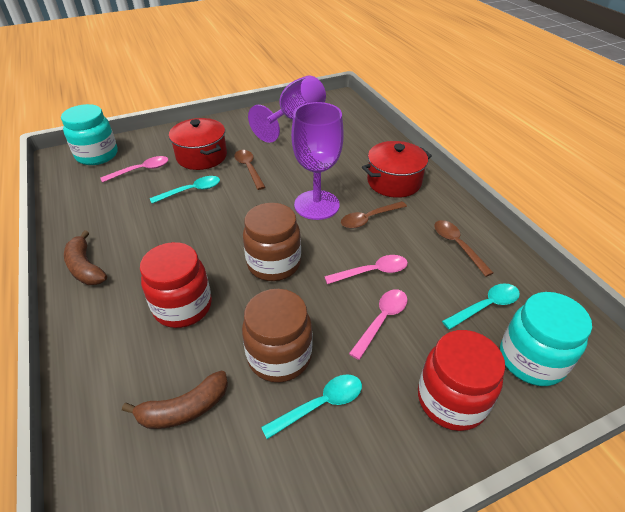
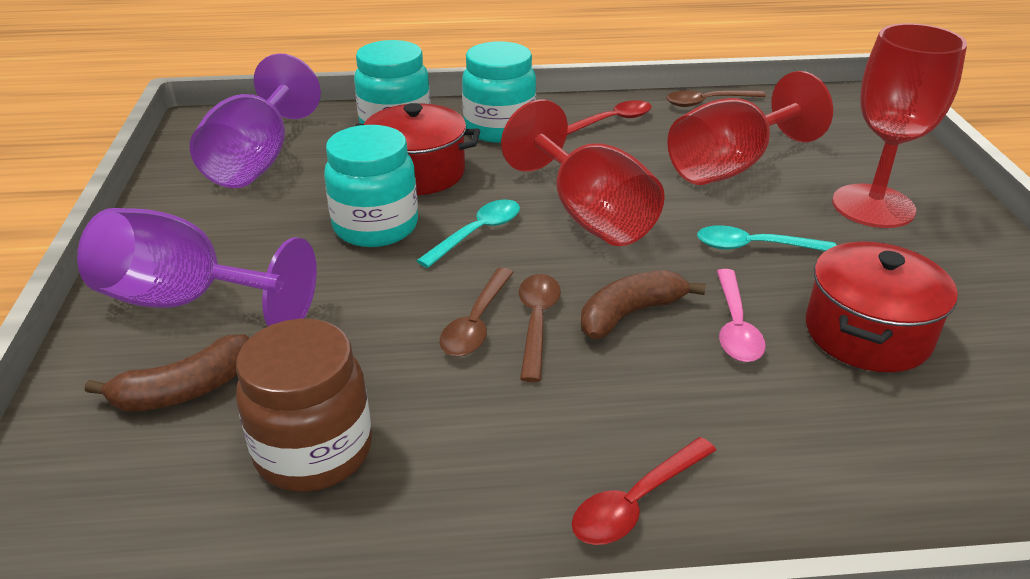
brown jar: 2 -> 1
pink spoon: 3 -> 1
red goblet: 0 -> 3
red jar: 2 -> 0
red spoon: 0 -> 2
turquoise jar: 2 -> 3
turquoise spoon: 3 -> 2

